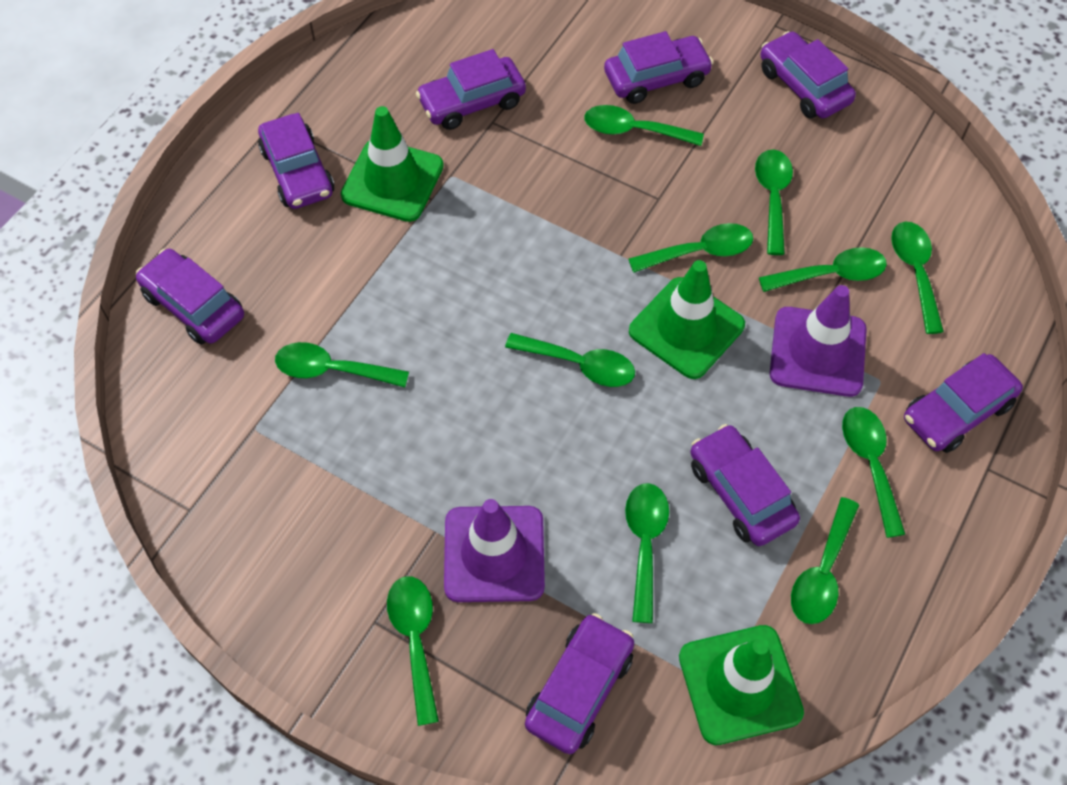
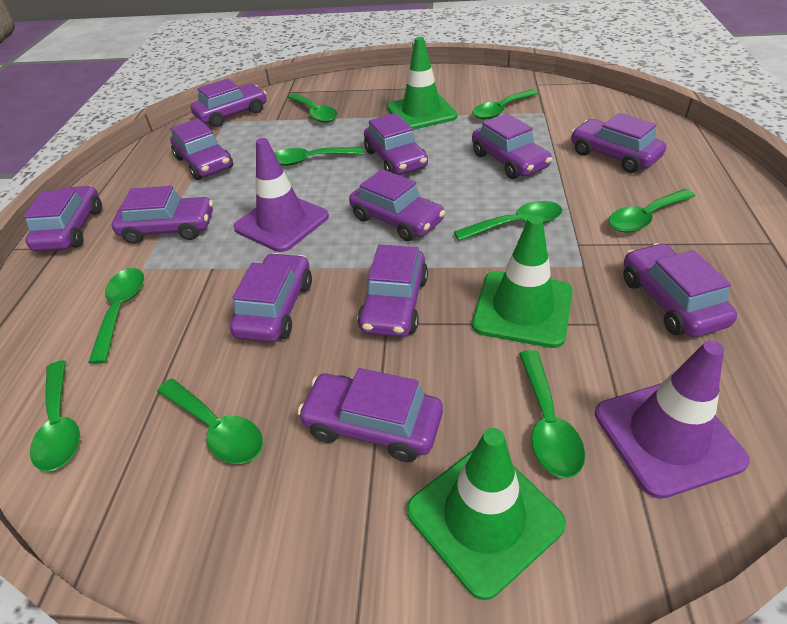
green spoon: 11 -> 9
purple car: 8 -> 12

